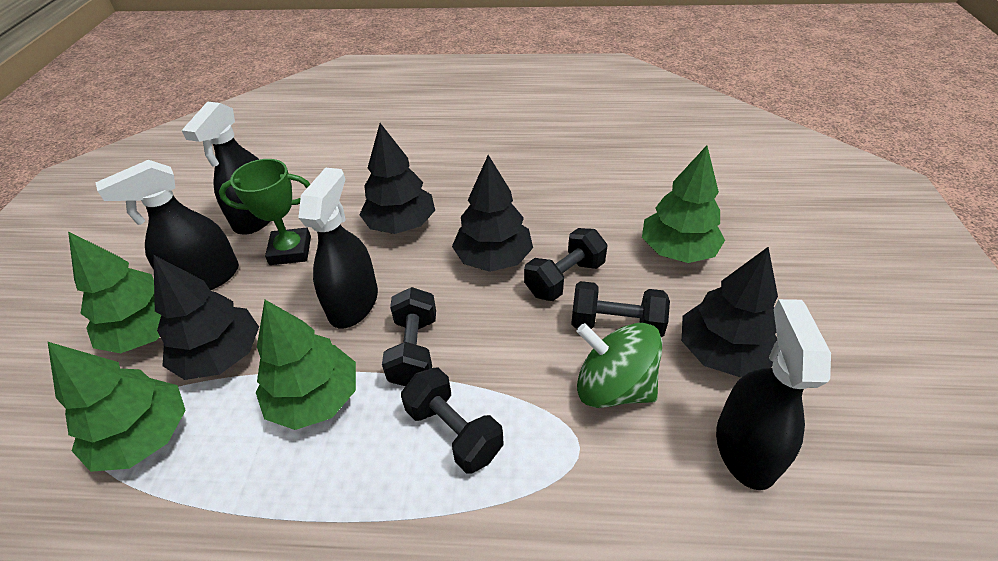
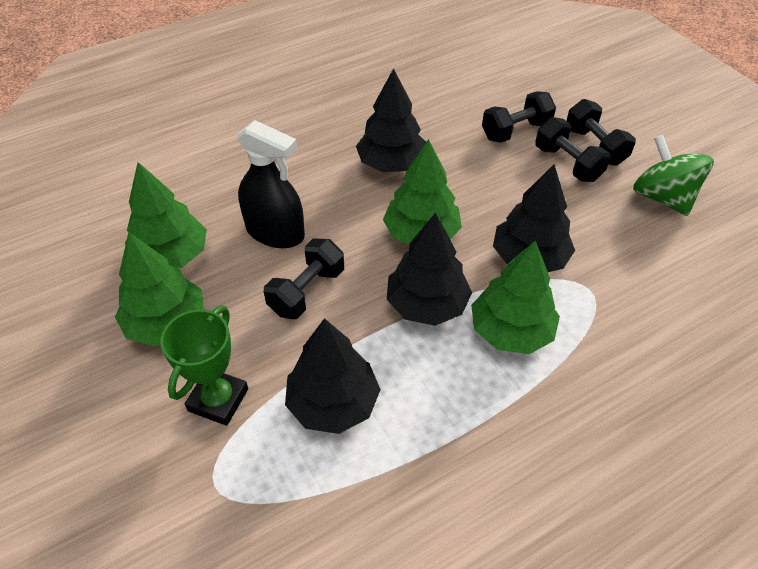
black spray bottle: 4 -> 1

